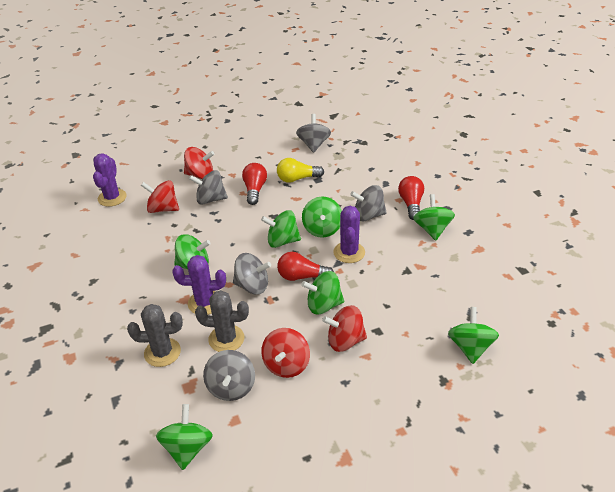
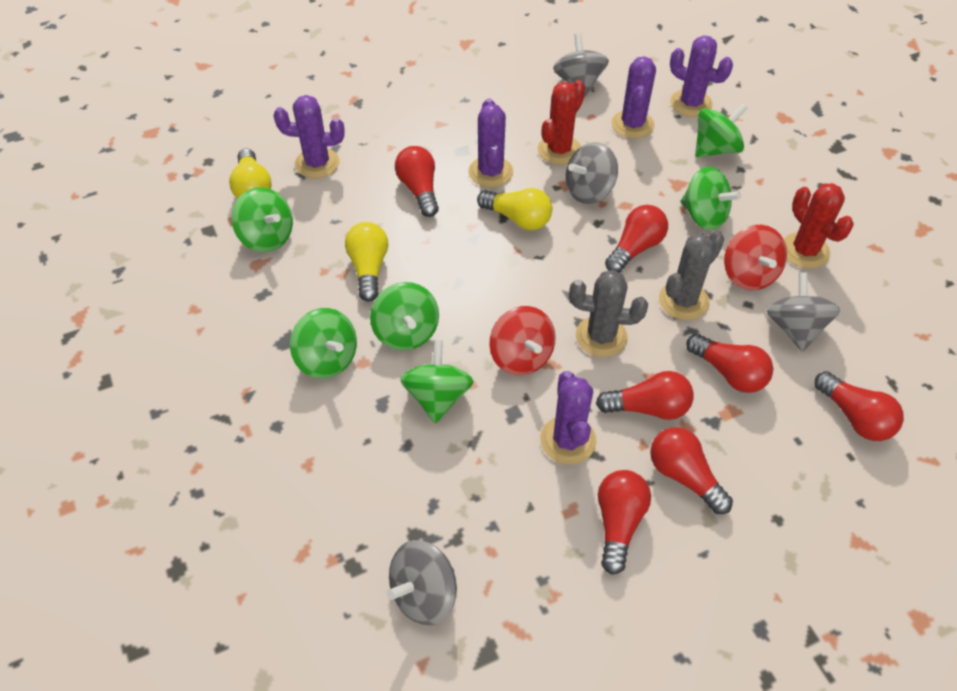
green spinning top: 7 -> 6
grey spinning top: 5 -> 4
purple cactus: 3 -> 5
red cactus: 0 -> 2
red light bulb: 3 -> 7
red spinning top: 4 -> 2
yellow light bulb: 1 -> 3

